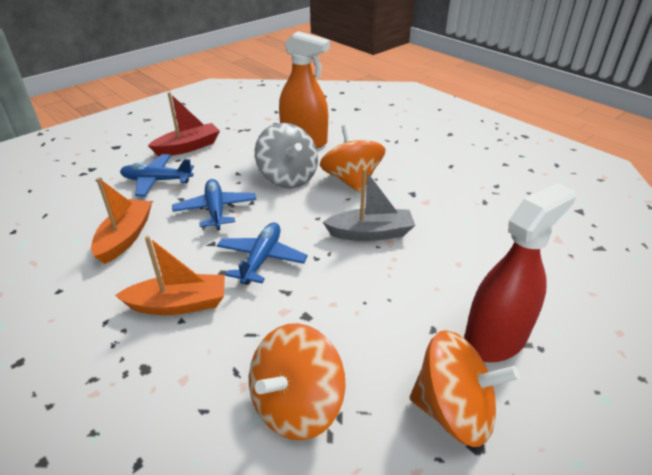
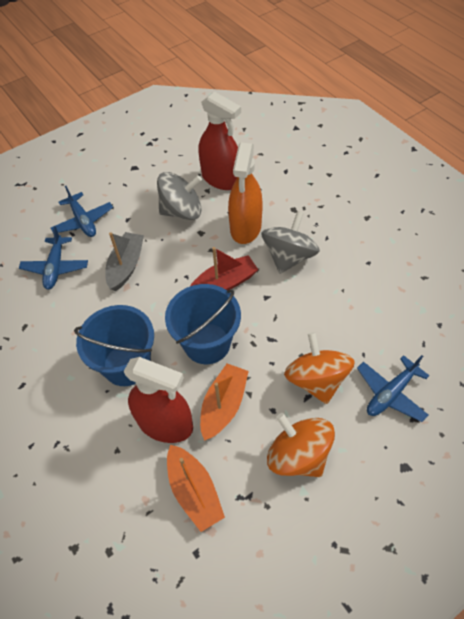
blue bucket: 0 -> 2
grey spinning top: 1 -> 2
orange spinning top: 3 -> 2
red spray bottle: 1 -> 2

